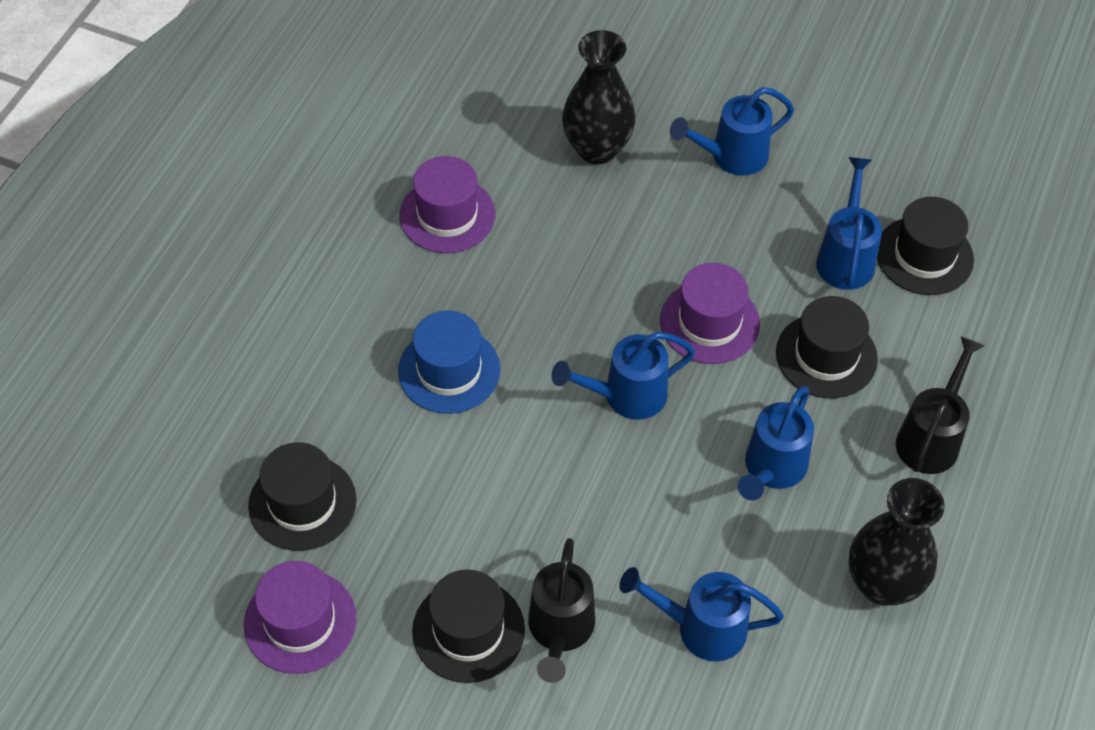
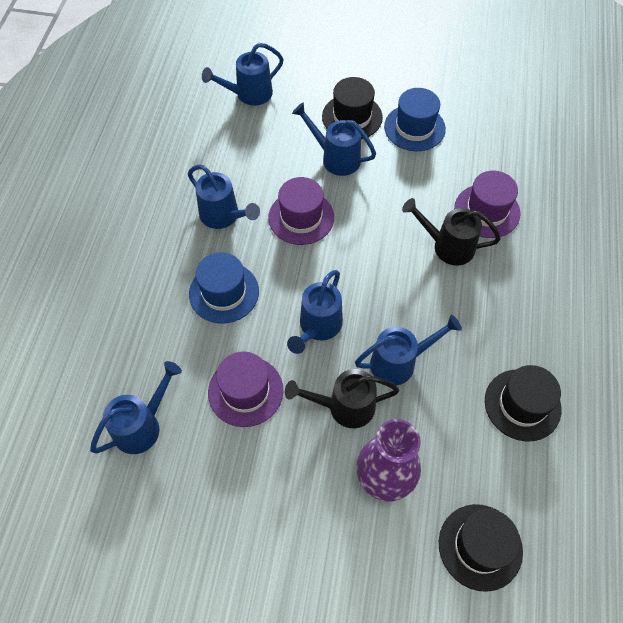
black hat: 4 -> 3
black vase: 2 -> 0
blue hat: 1 -> 2
blue watering can: 5 -> 6
purple vase: 0 -> 1

